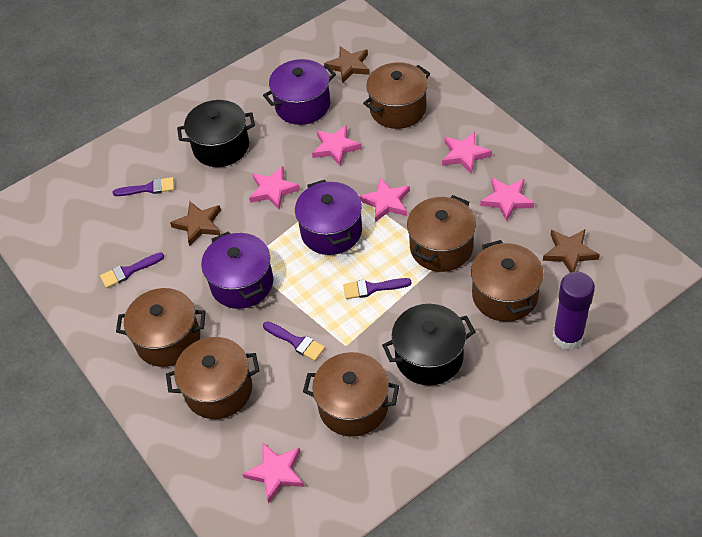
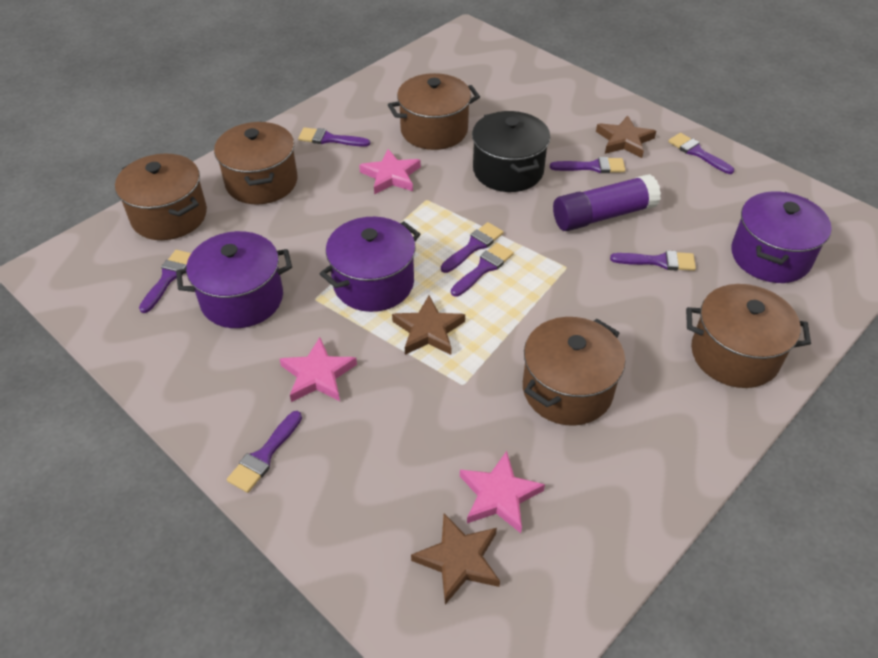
black pot: 2 -> 1
brown pot: 6 -> 5
pink star: 6 -> 3
purple brush: 4 -> 8

